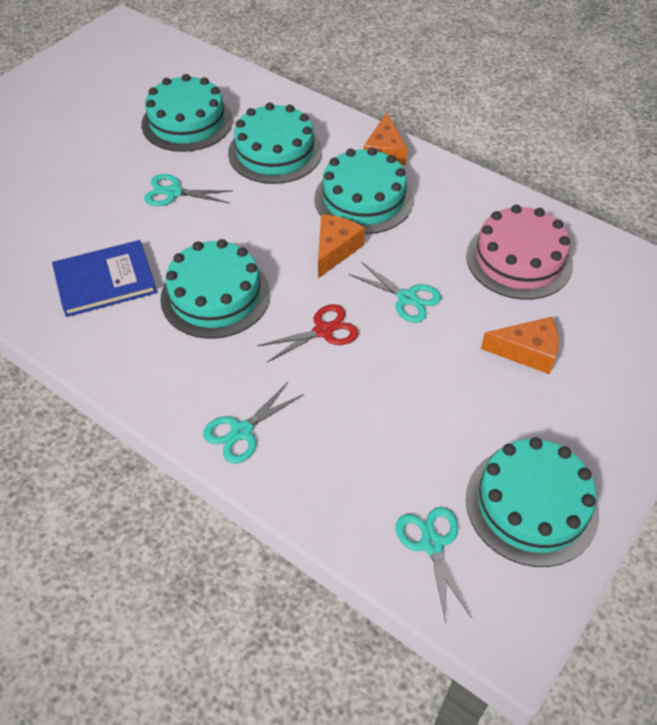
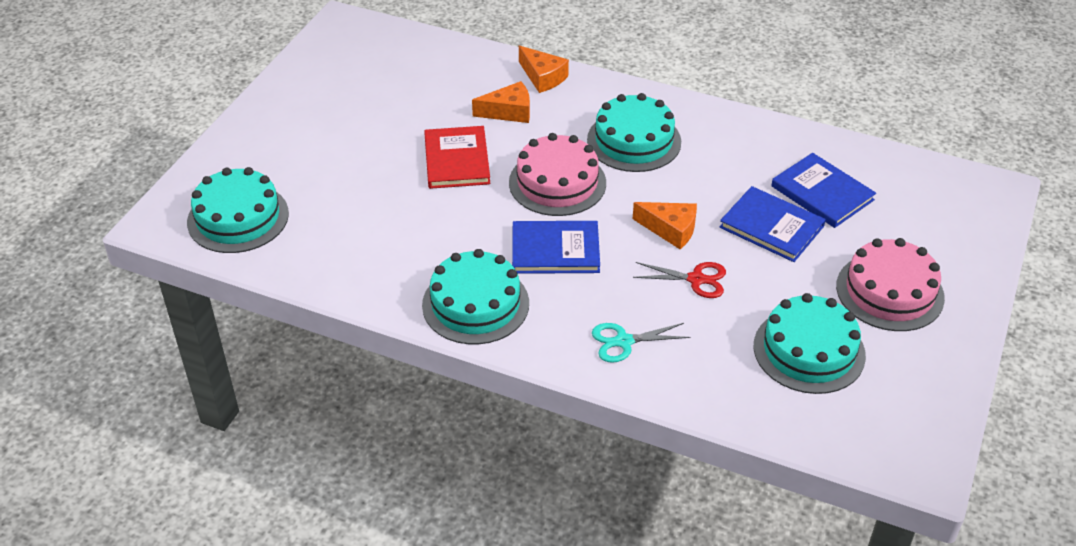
blue book: 1 -> 3
pink cake: 1 -> 2
red book: 0 -> 1
turquoise cake: 5 -> 4
turquoise scissors: 4 -> 1

